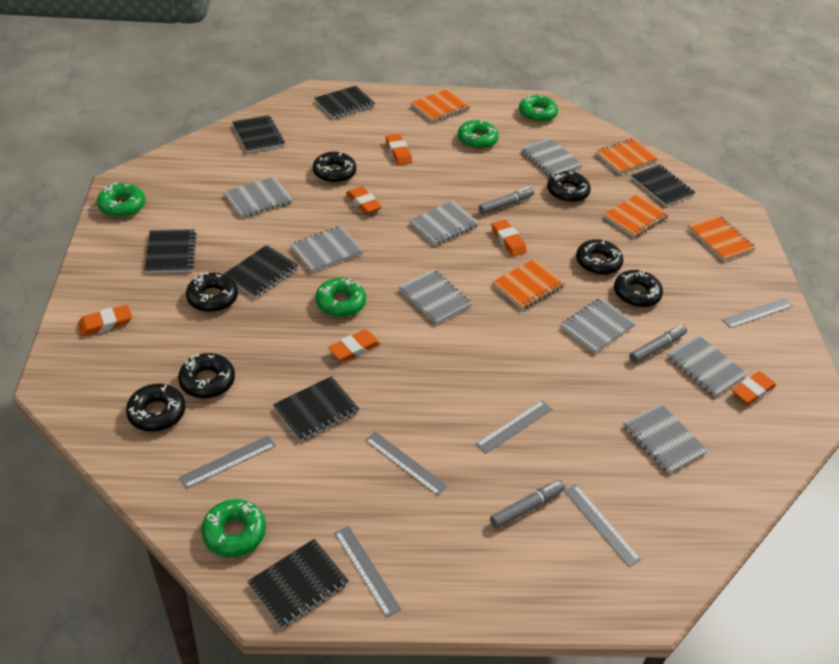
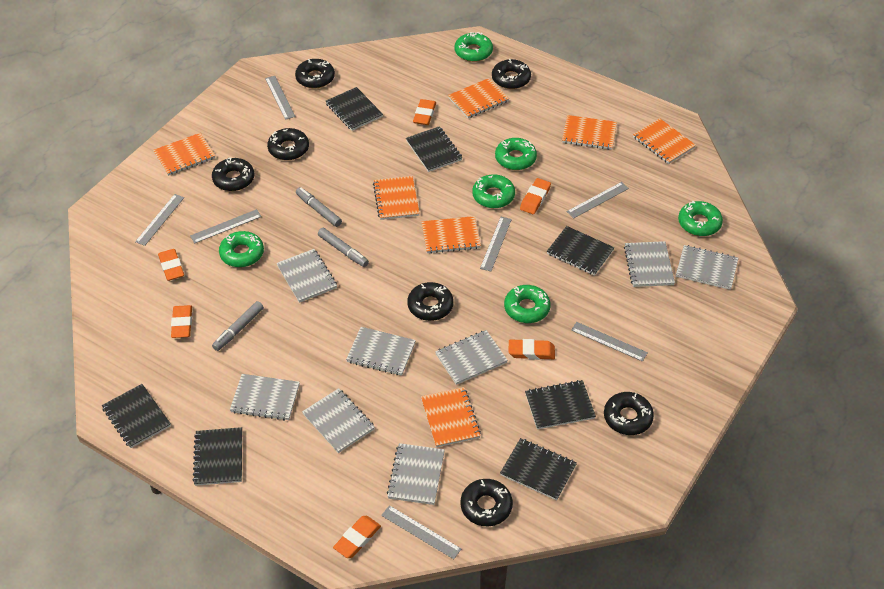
green donut: 5 -> 6
grey ruler: 6 -> 7
orange notebook: 5 -> 7

